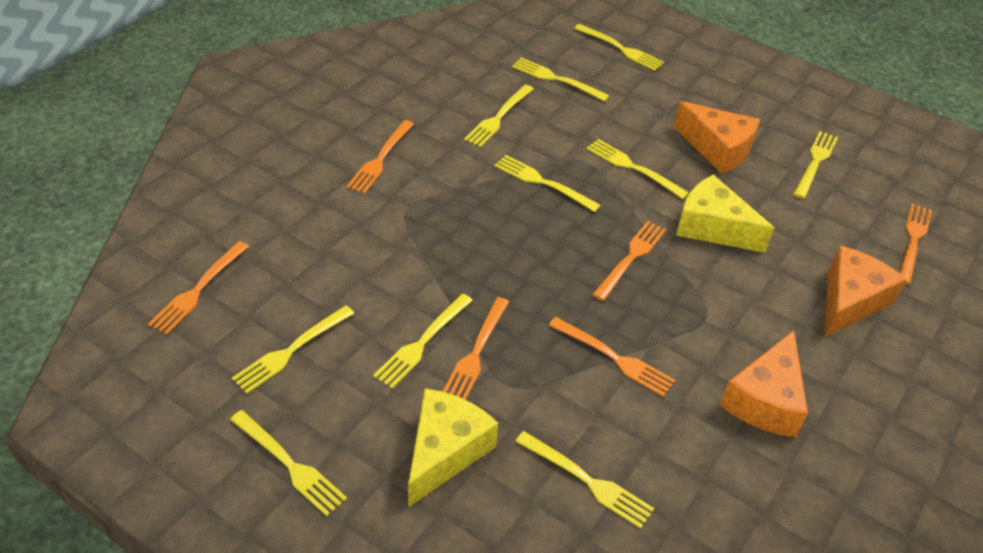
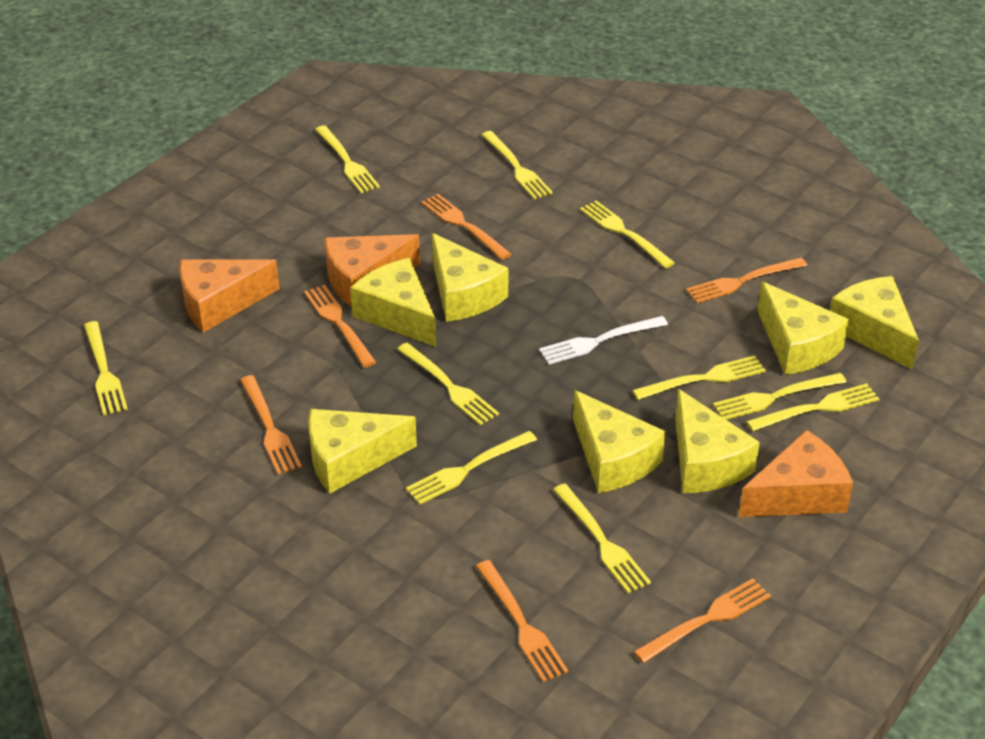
white fork: 0 -> 1
yellow cheese: 2 -> 7

